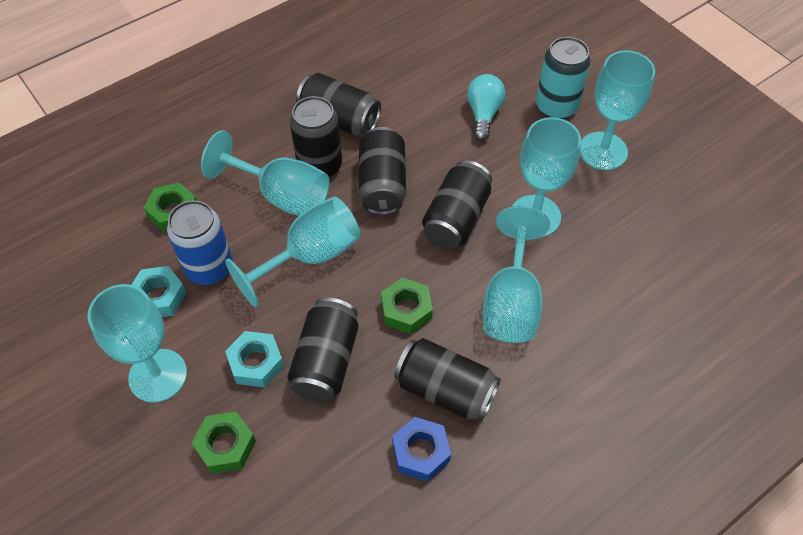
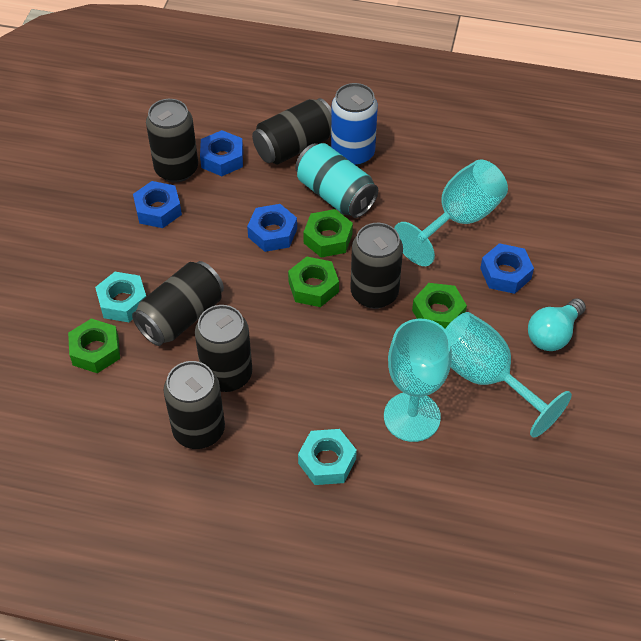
blue nut: 1 -> 4
green nut: 3 -> 4
turquoise goblet: 6 -> 3

